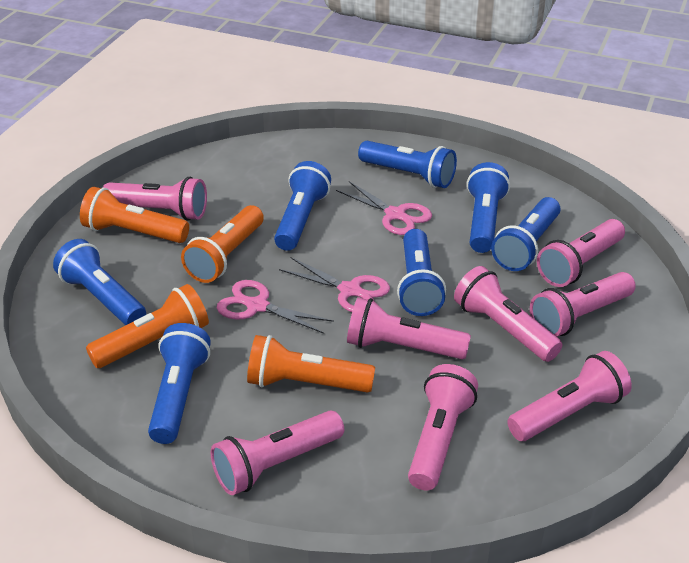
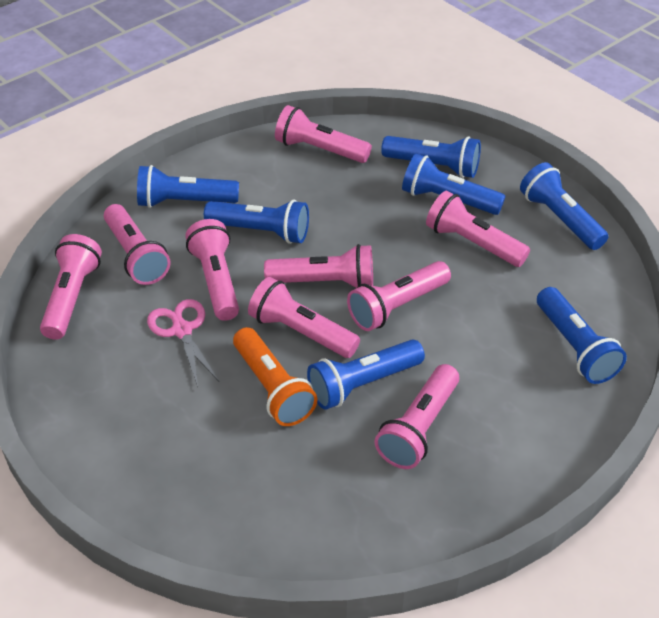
orange flashlight: 4 -> 1
pink flashlight: 8 -> 9
pink scissors: 3 -> 1

